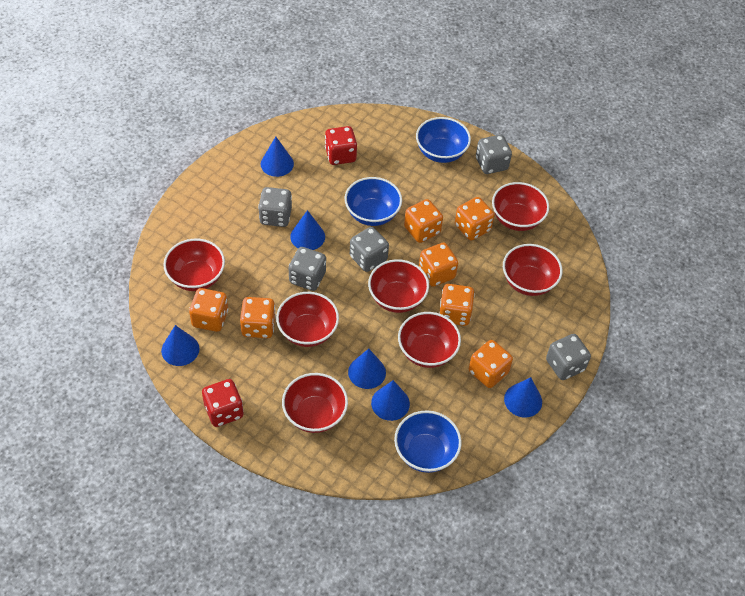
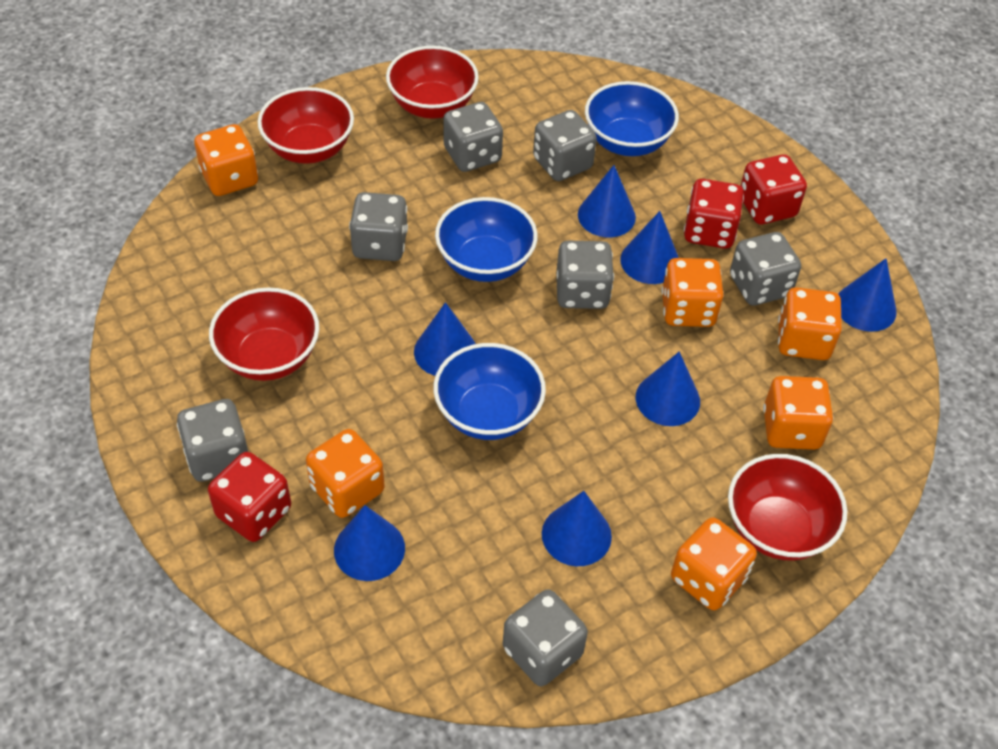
blue cone: 6 -> 7
grey dice: 5 -> 7
orange dice: 7 -> 6
red bowl: 7 -> 4
red dice: 2 -> 3

